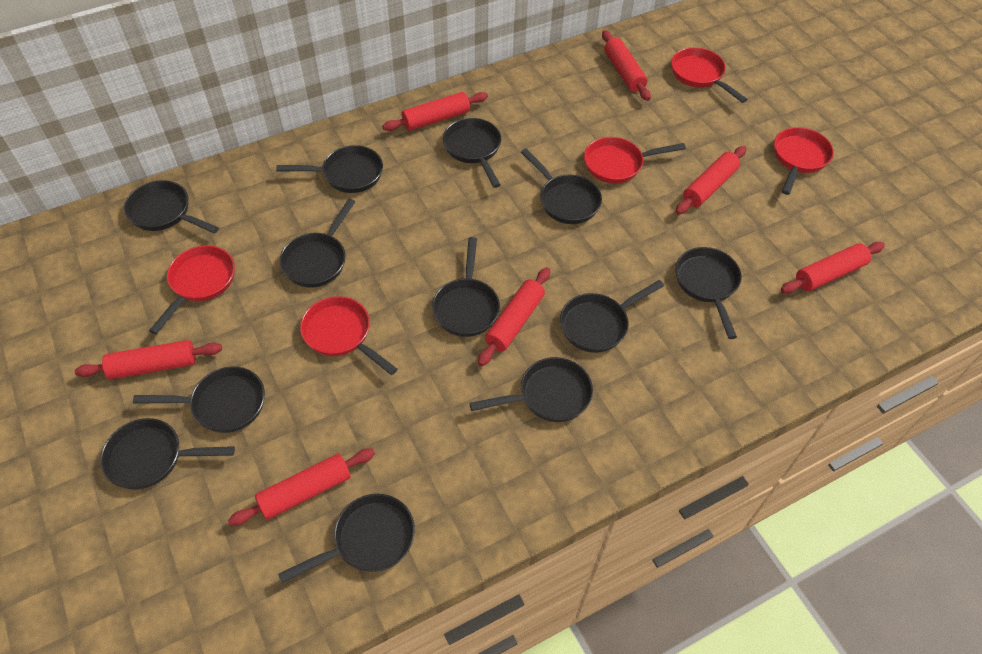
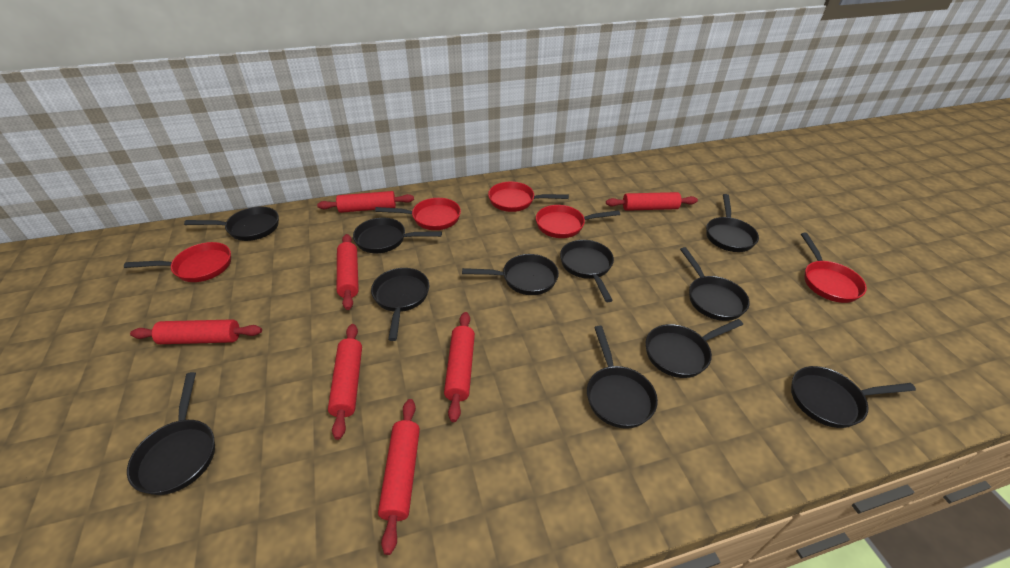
black pan: 12 -> 11

